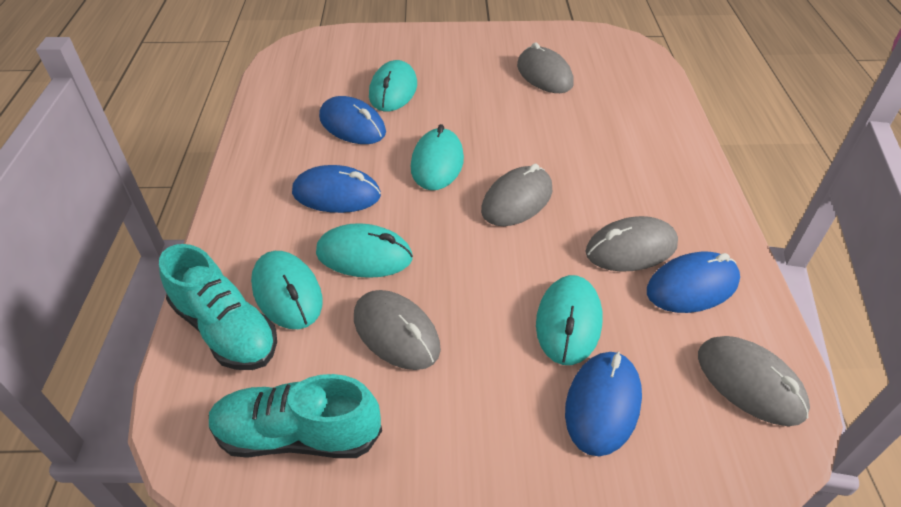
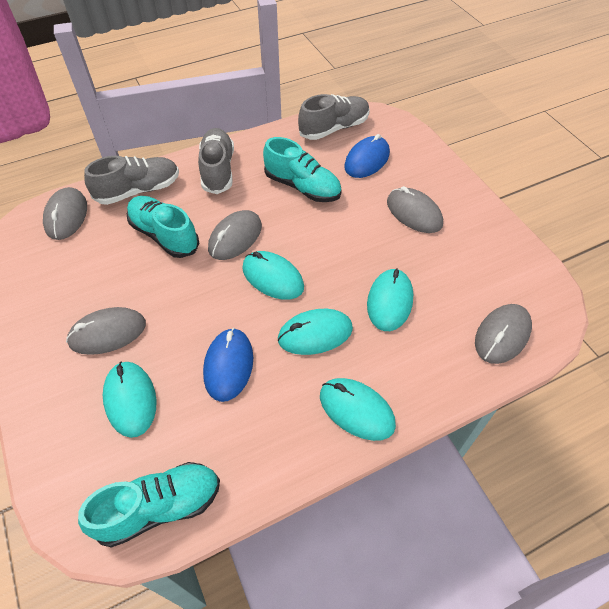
blue mouse: 4 -> 2
grey shoe: 0 -> 3
turquoise shoe: 2 -> 3

